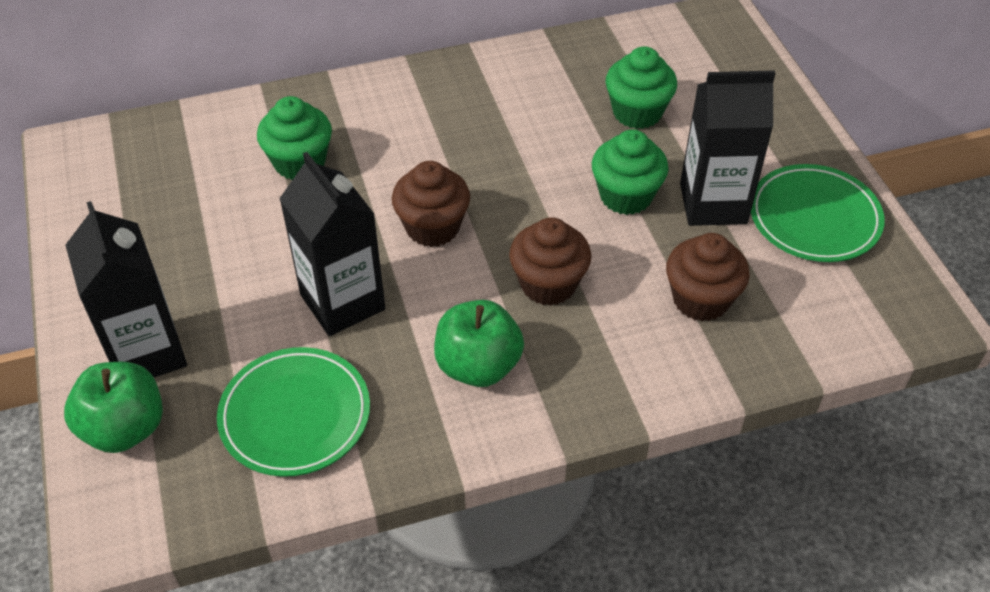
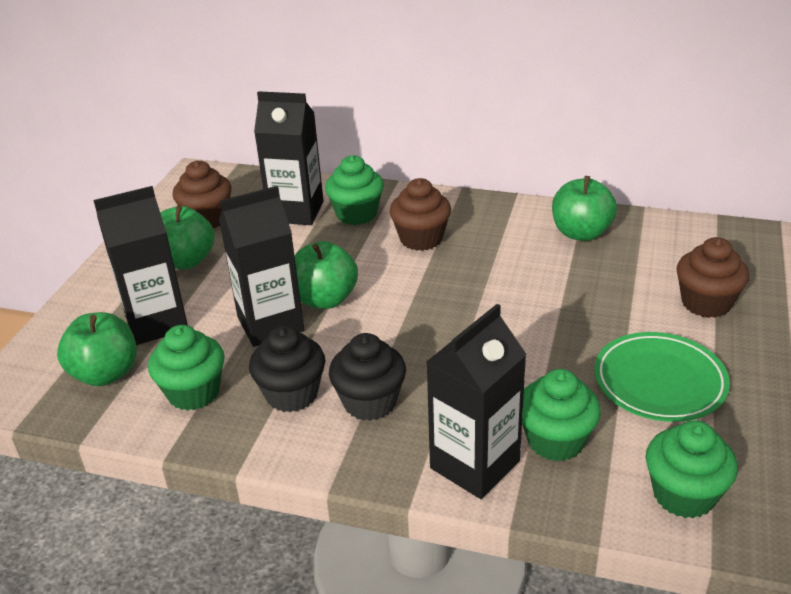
black carton: 3 -> 4
black cupcake: 0 -> 2
green apple: 2 -> 4
green cupcake: 3 -> 4
green plate: 2 -> 1

